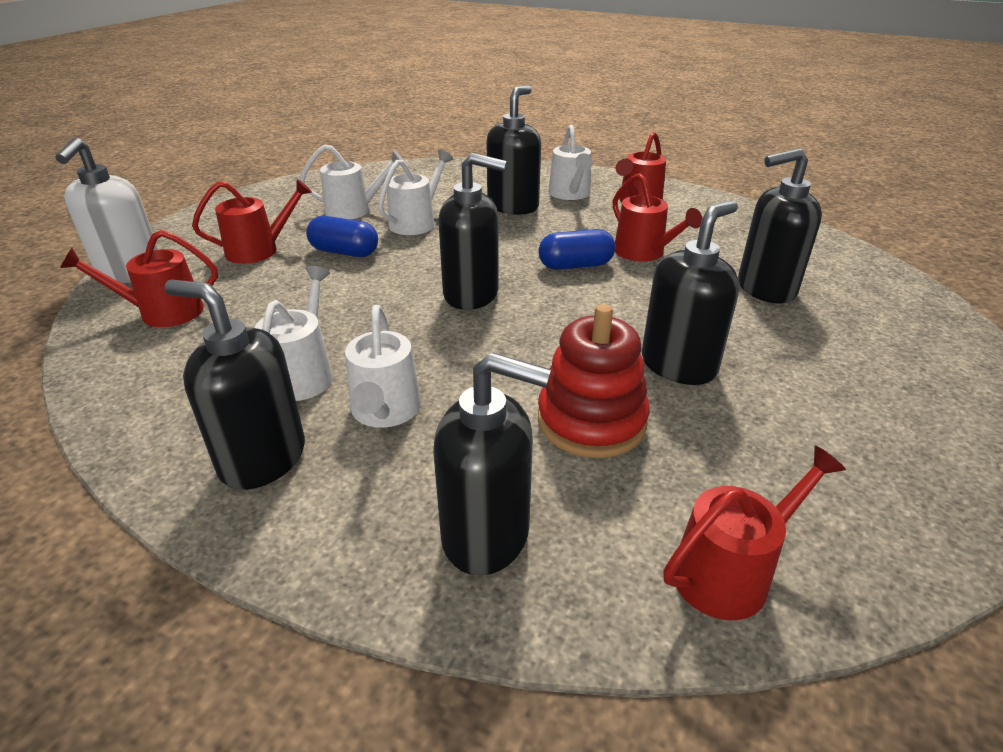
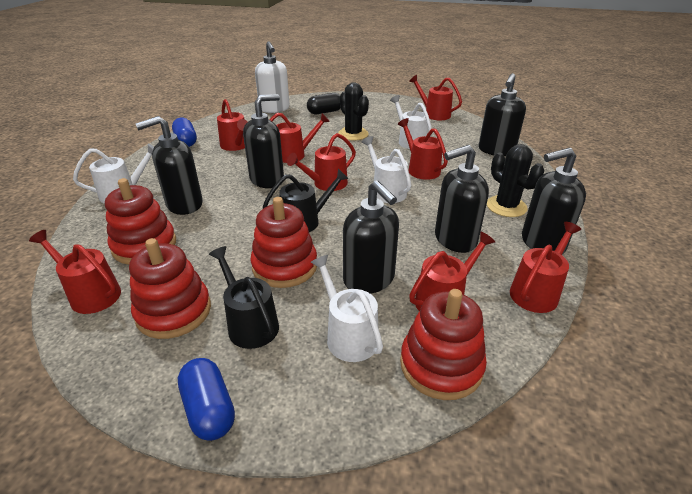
black cactus: 0 -> 2
black capsule: 0 -> 1
black watering can: 0 -> 2
red stacking toy: 1 -> 4
red watering can: 5 -> 8
white watering can: 5 -> 4

